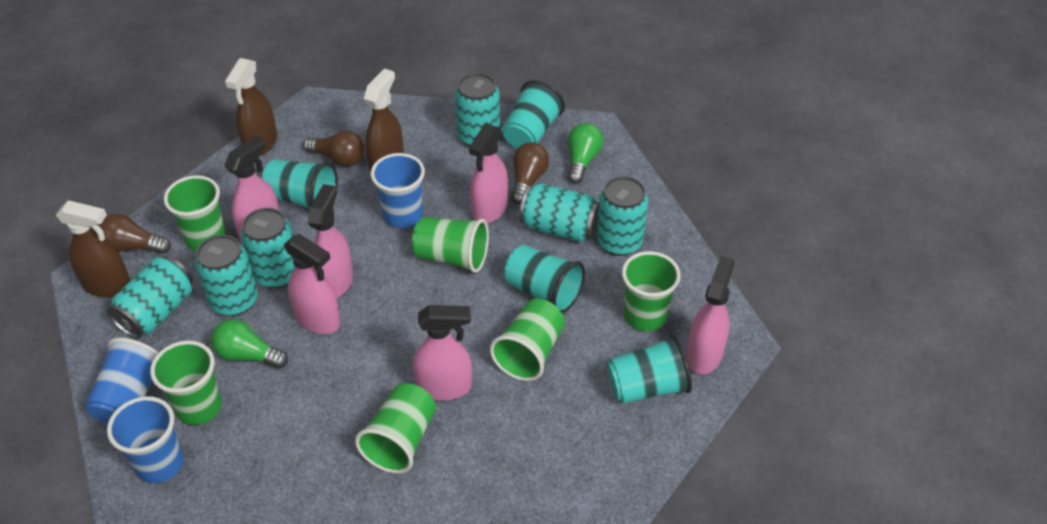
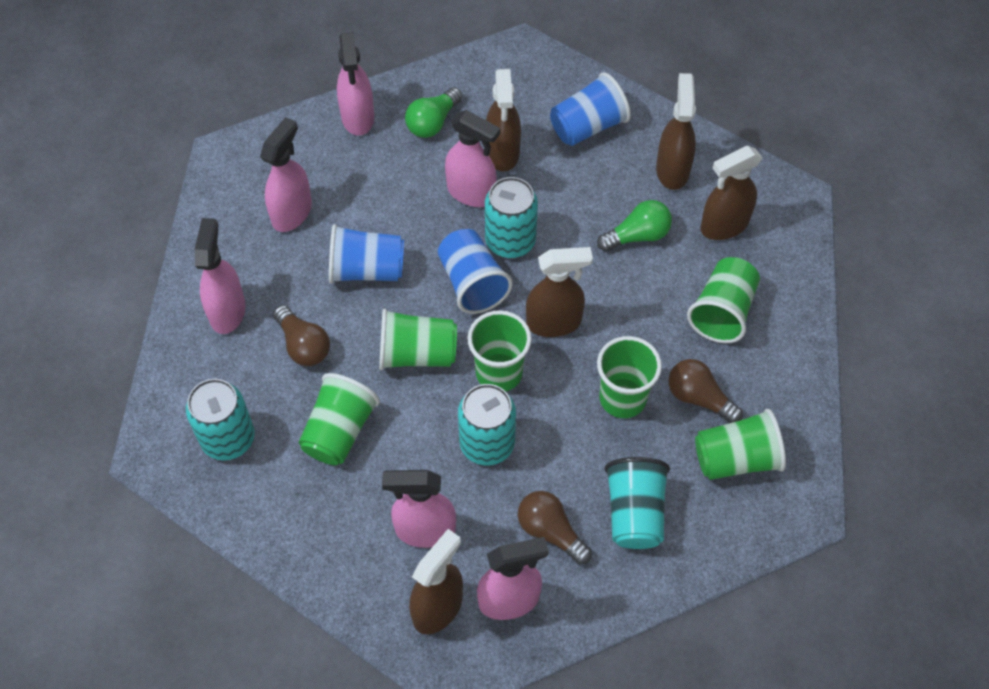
brown spray bottle: 3 -> 5
turquoise can: 6 -> 3
turquoise cup: 4 -> 1

